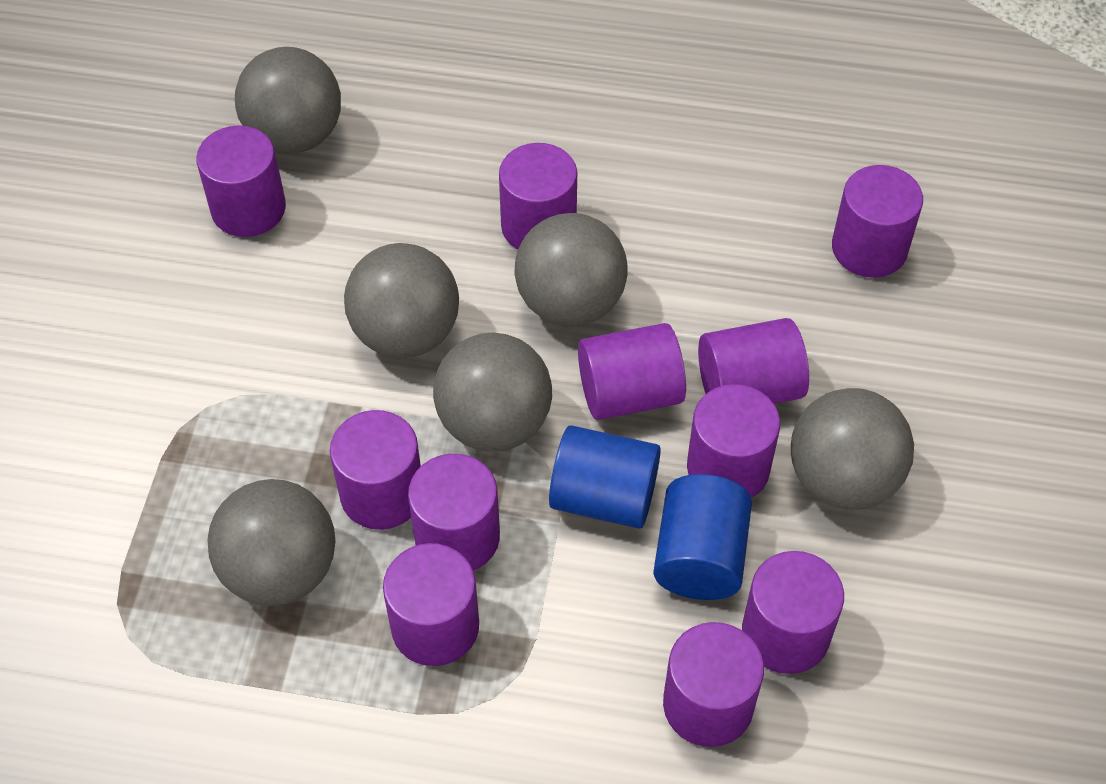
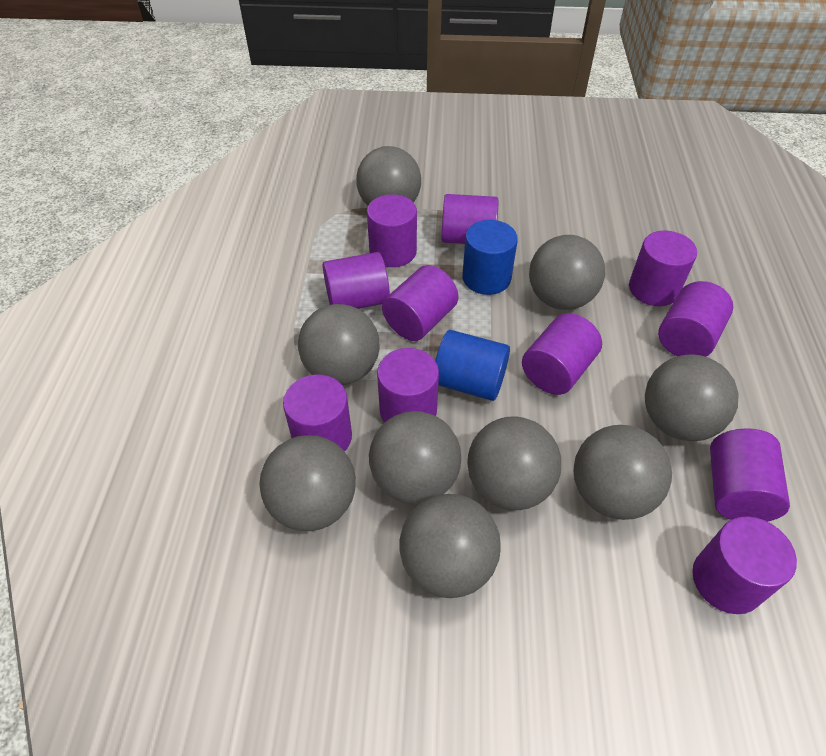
grey ball: 6 -> 9

